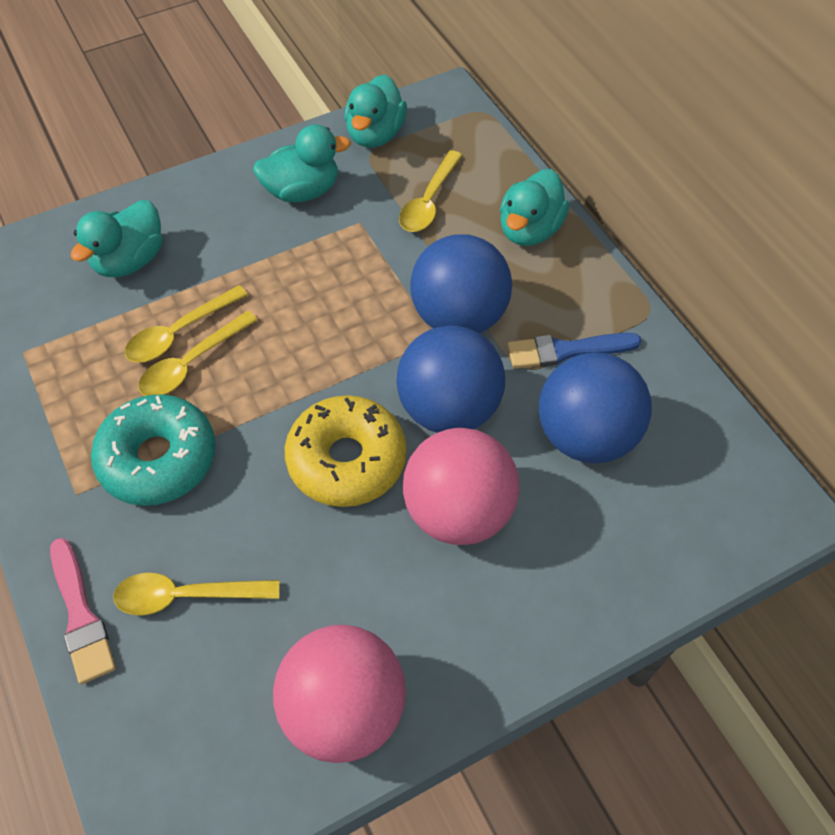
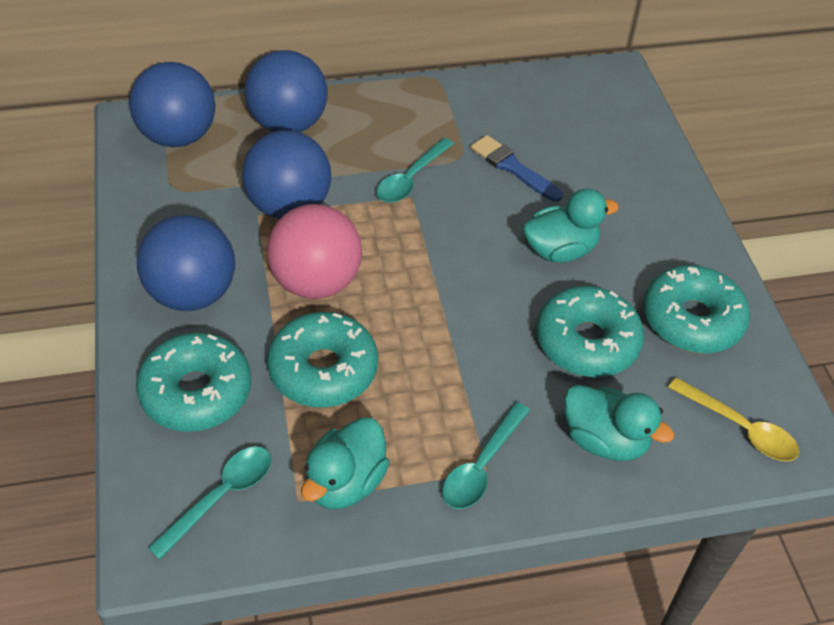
blue ball: 3 -> 4
pink ball: 2 -> 1
pink brush: 1 -> 0
turquoise donut: 1 -> 4
turquoise duck: 4 -> 3
turquoise spoon: 0 -> 3
yellow donut: 1 -> 0
yellow spoon: 4 -> 1

